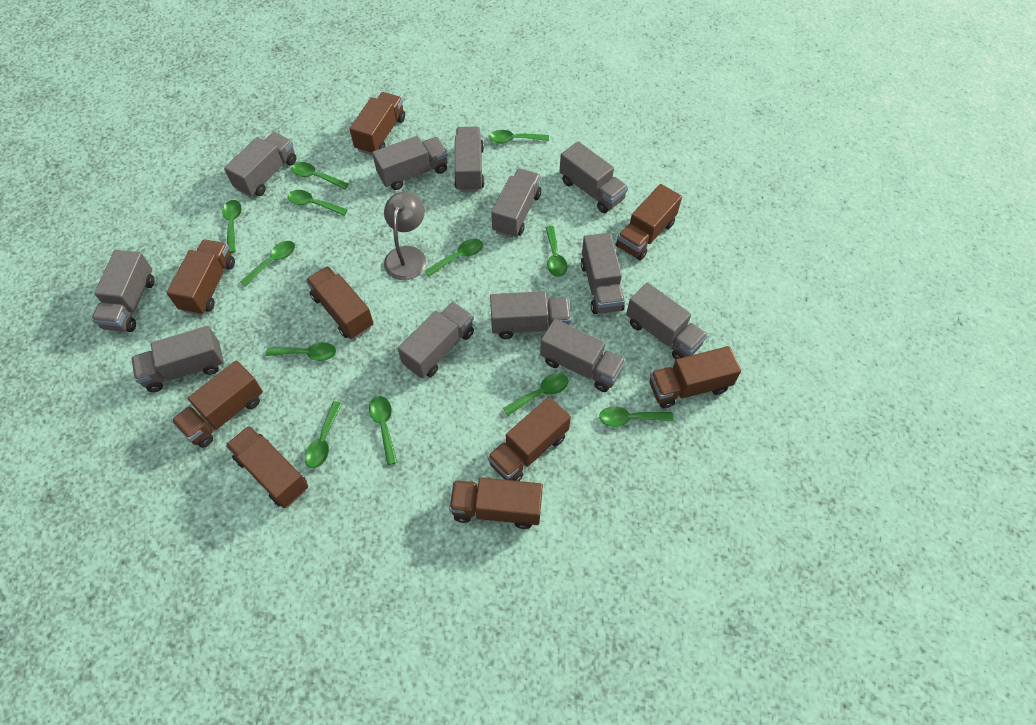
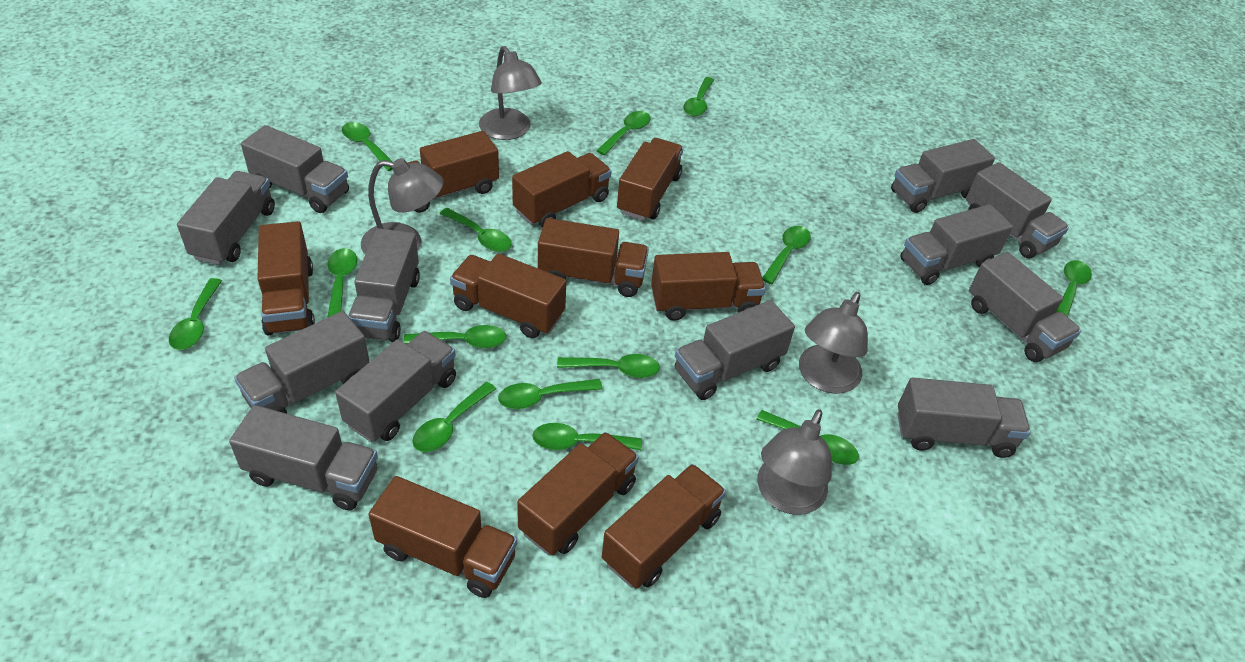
brown truck: 9 -> 10
green spoon: 12 -> 14
grey lamp: 1 -> 4

